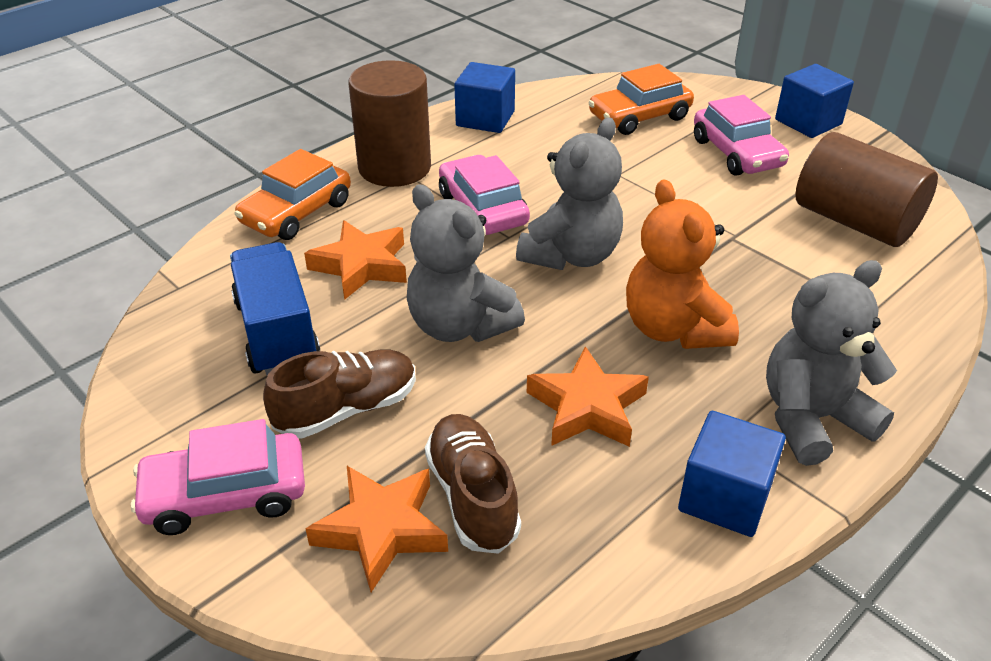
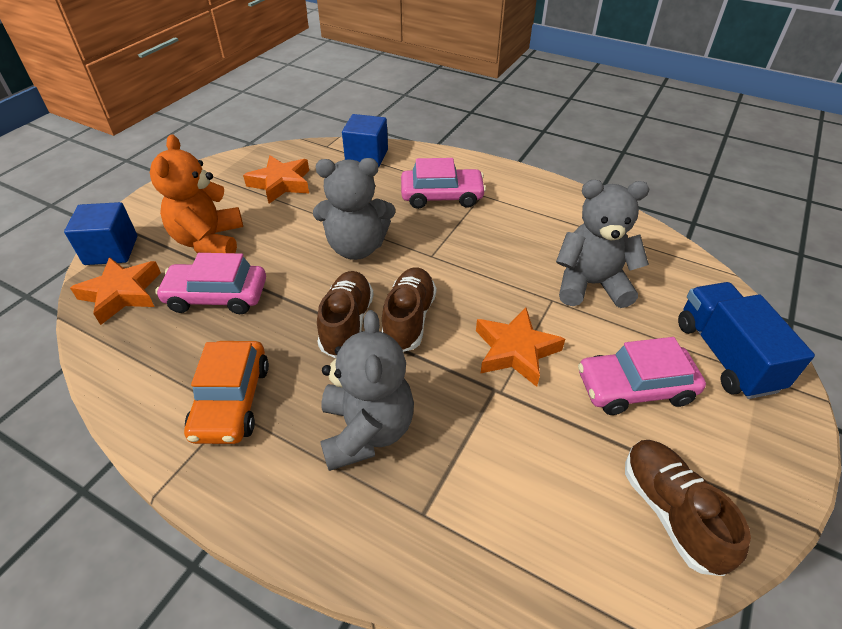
blue cube: 3 -> 2
brown cylinder: 2 -> 0
brown shoe: 2 -> 3
orange car: 2 -> 1

